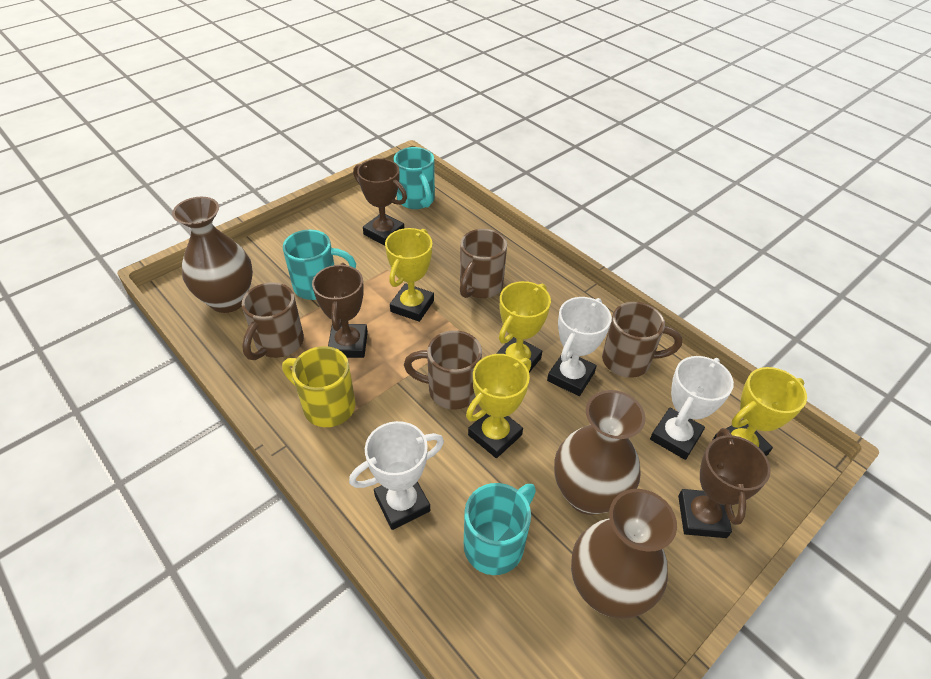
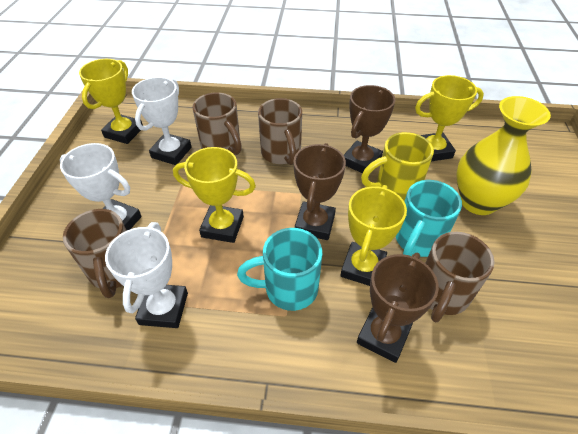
brown vase: 3 -> 0
turquoise mug: 3 -> 2
yellow vase: 0 -> 1

